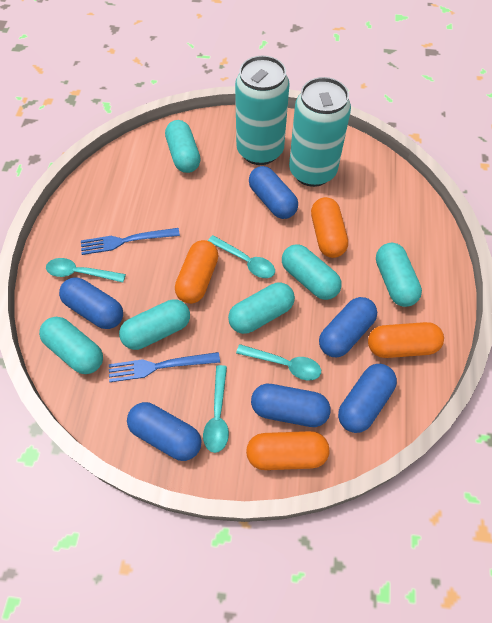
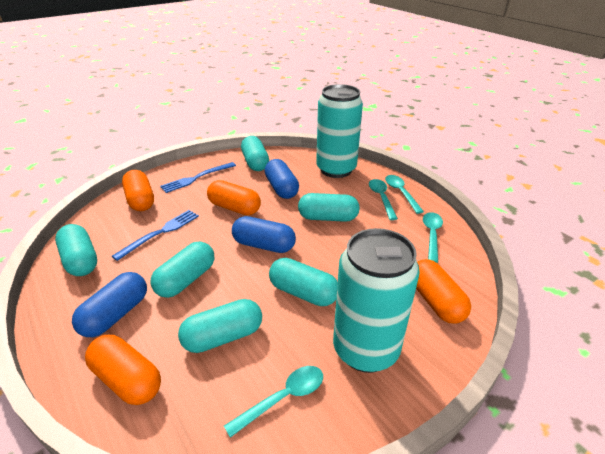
blue capsule: 6 -> 3

